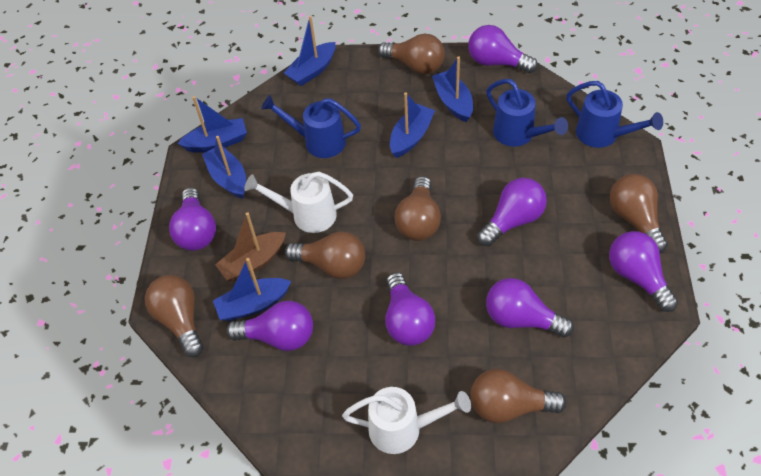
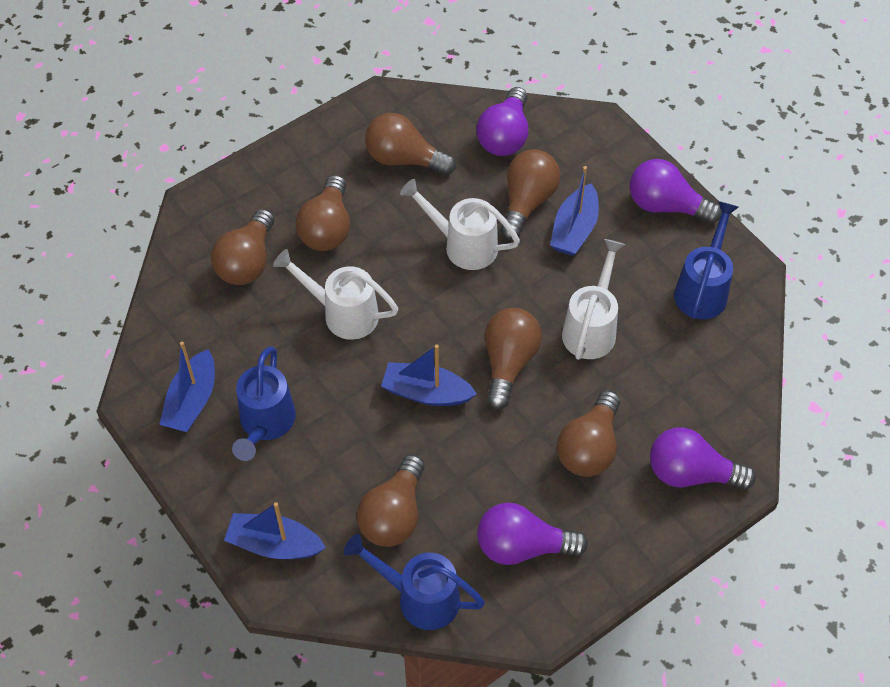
blue boat: 6 -> 4
brown boat: 1 -> 0
brown light bulb: 6 -> 7
purple light bulb: 7 -> 4
white watering can: 2 -> 3

